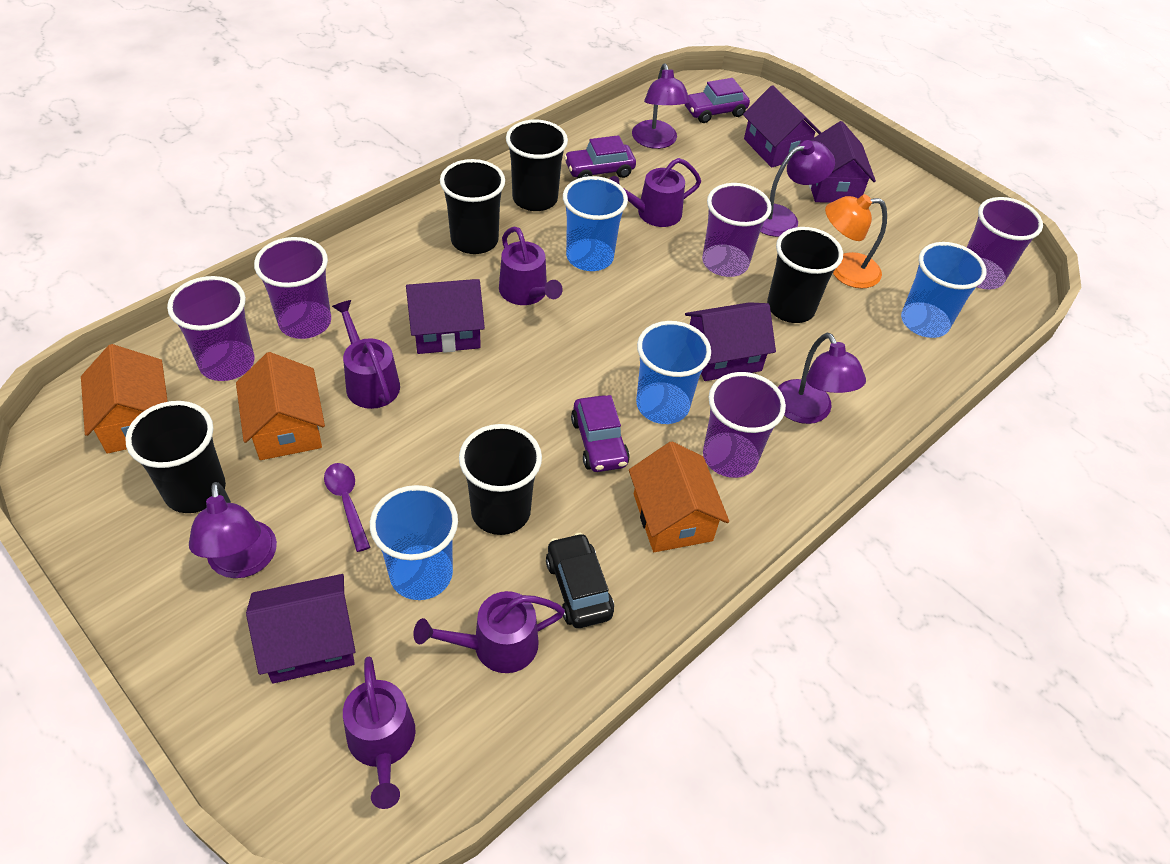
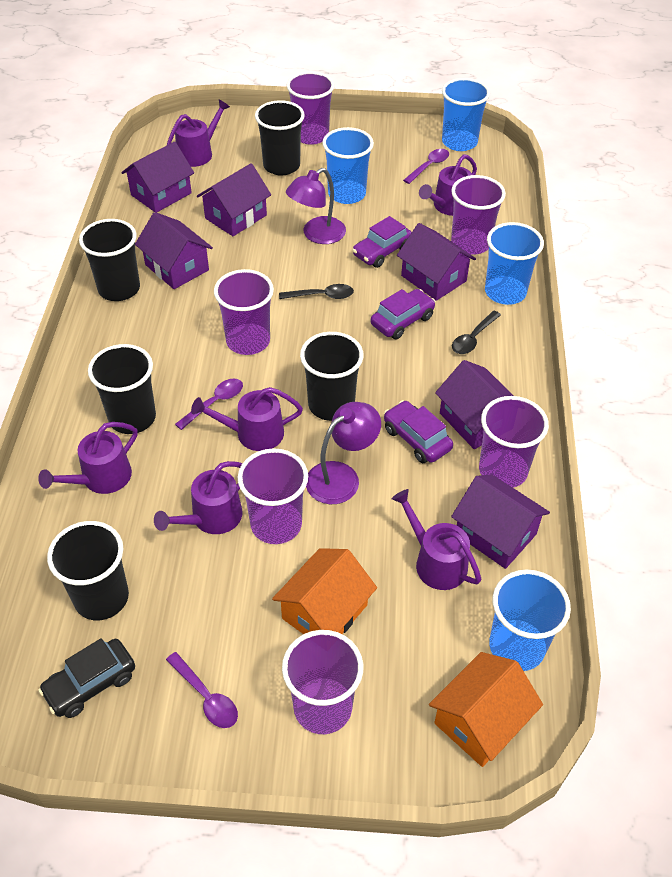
black spoon: 0 -> 2
orange house: 3 -> 2
orange lamp: 1 -> 0
purple cup: 5 -> 6
purple house: 5 -> 6
purple lamp: 4 -> 2
purple spoon: 1 -> 3
purple watering can: 5 -> 6

